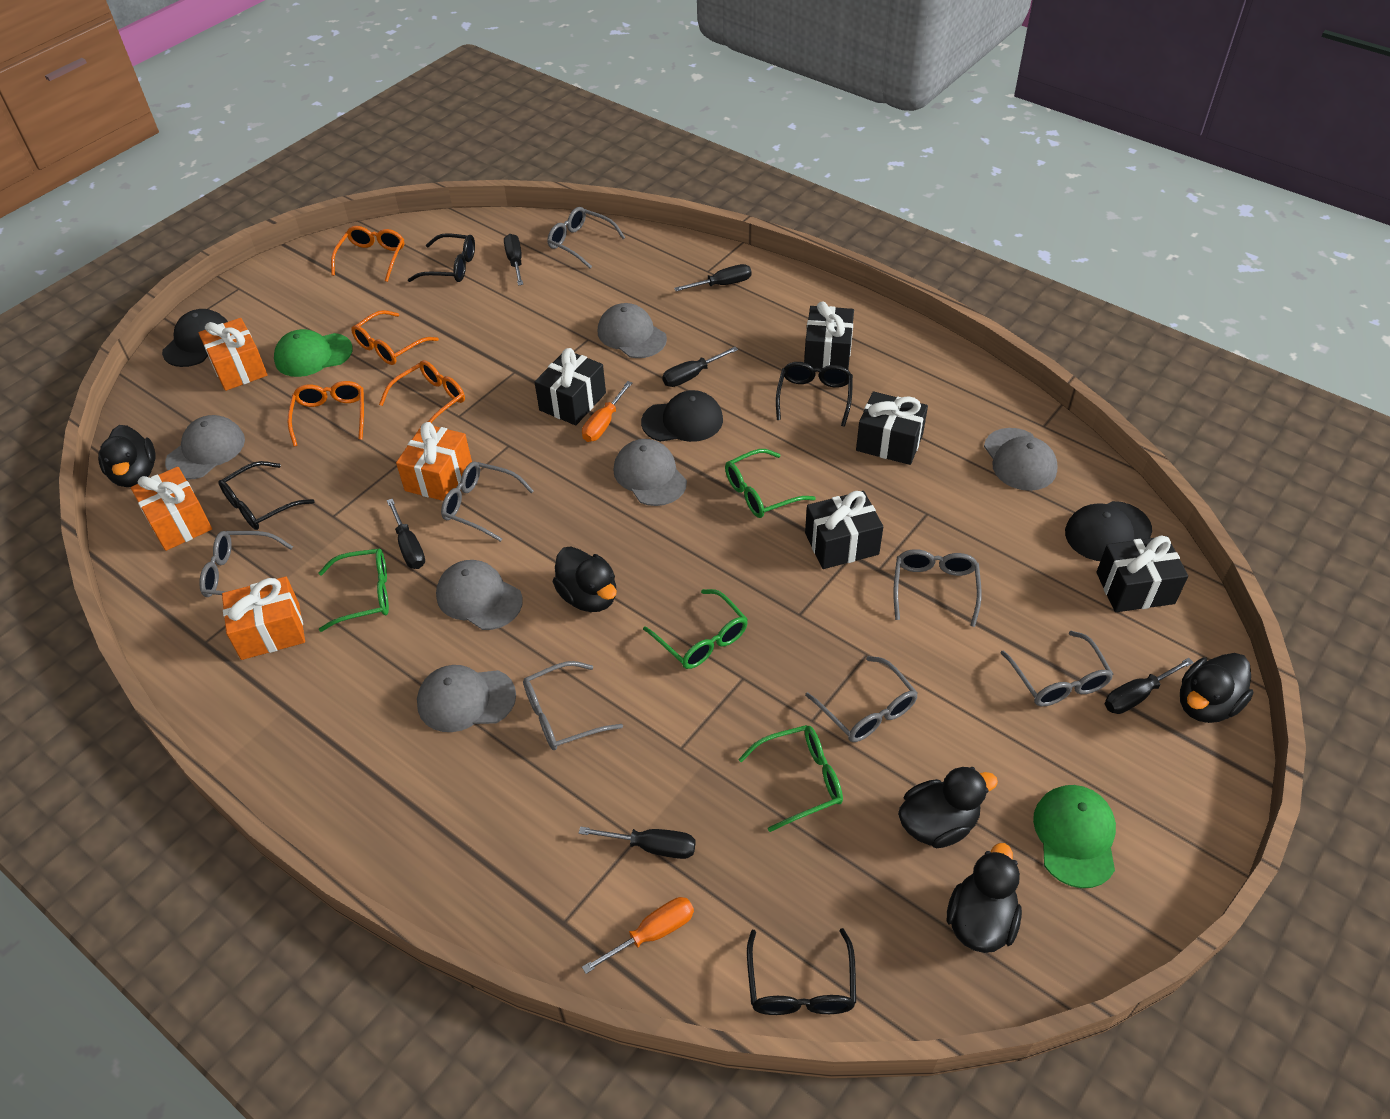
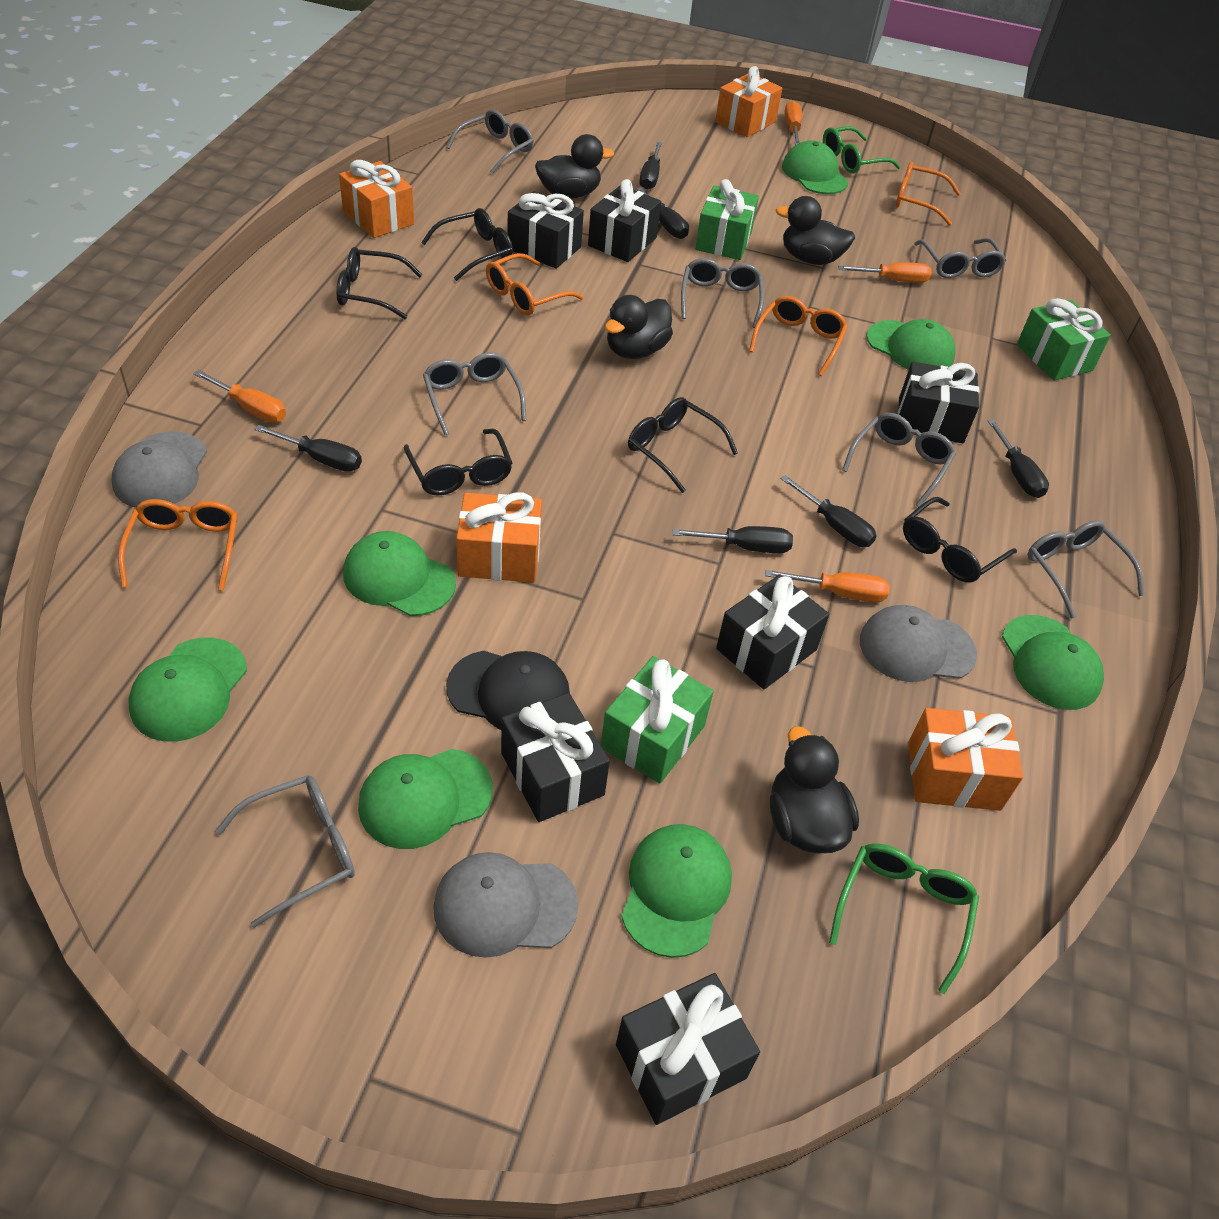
black cap: 3 -> 1
black duck: 5 -> 4
black gift: 5 -> 6
black glasses: 4 -> 5
green cap: 2 -> 7
green gift: 0 -> 3
green glasses: 4 -> 2
grey cap: 6 -> 3
orange screwdriver: 2 -> 4

